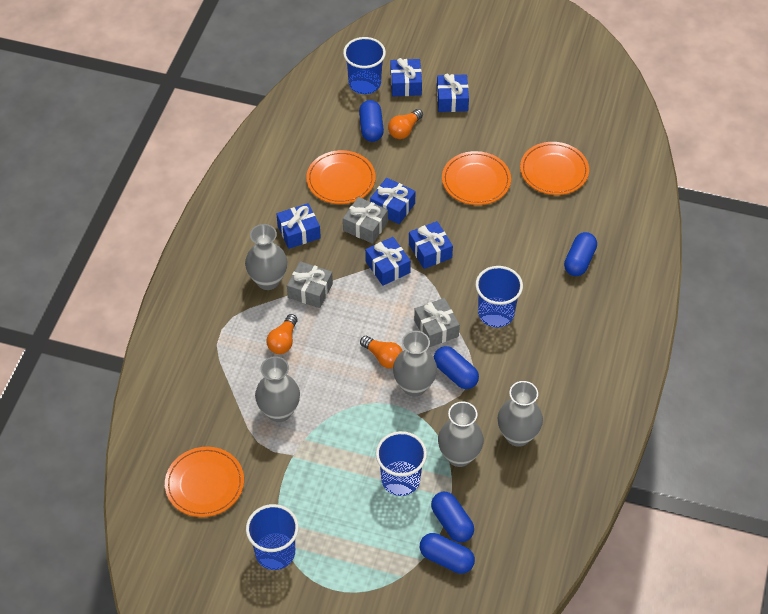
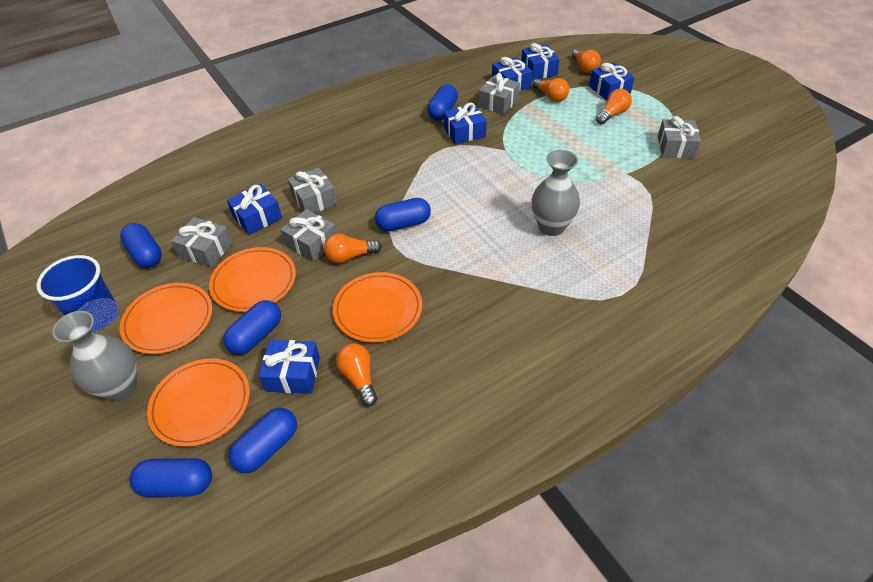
blue capsule: 5 -> 6
blue cup: 4 -> 1
grey gift: 3 -> 5
grey vase: 5 -> 2
orange light bulb: 3 -> 5

